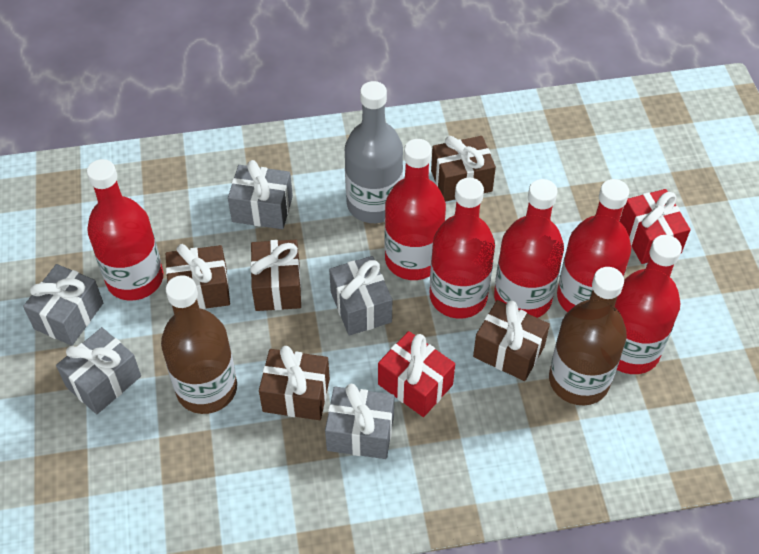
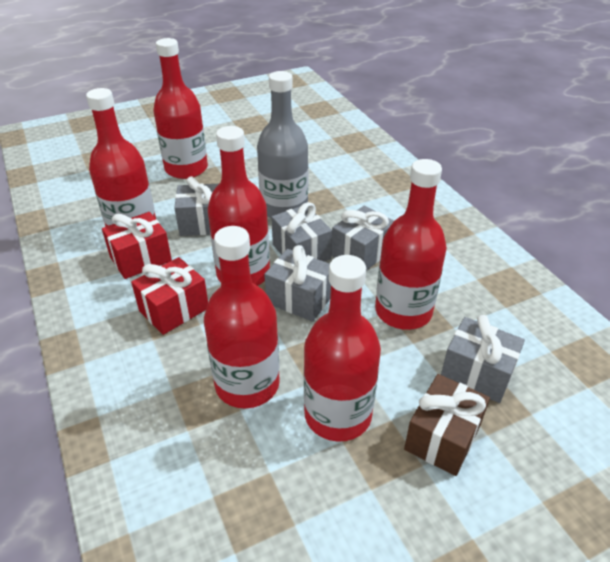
brown bottle: 2 -> 0
brown gift: 5 -> 1

